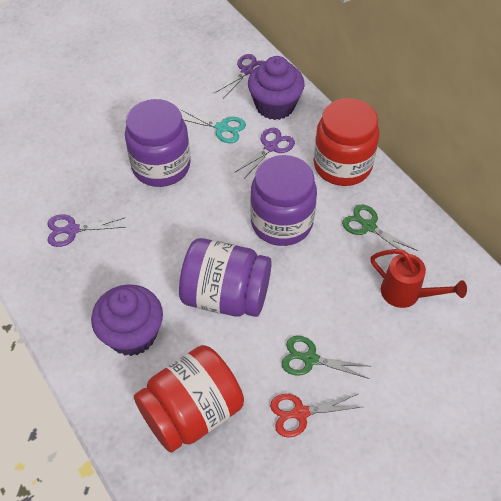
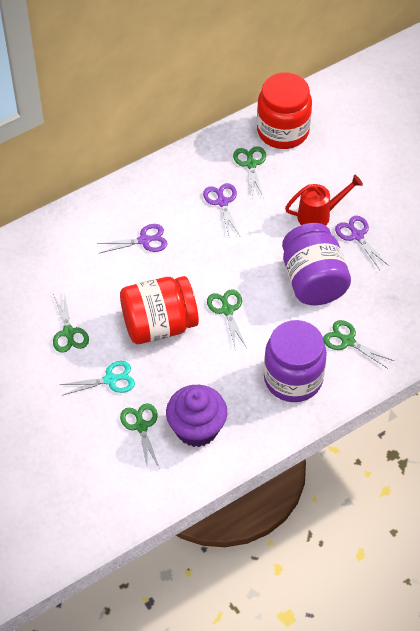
green scissors: 2 -> 5
purple cupcake: 2 -> 1
purple jar: 3 -> 2
red scissors: 1 -> 0

